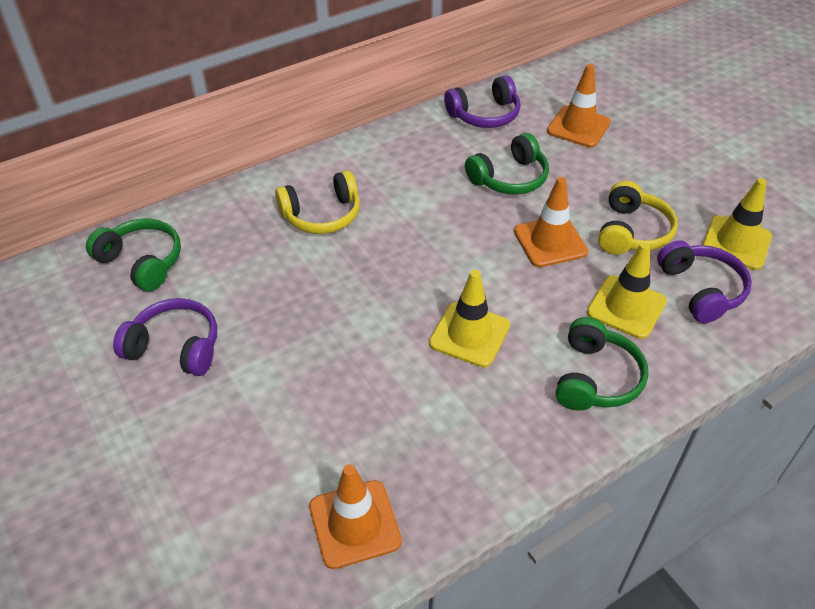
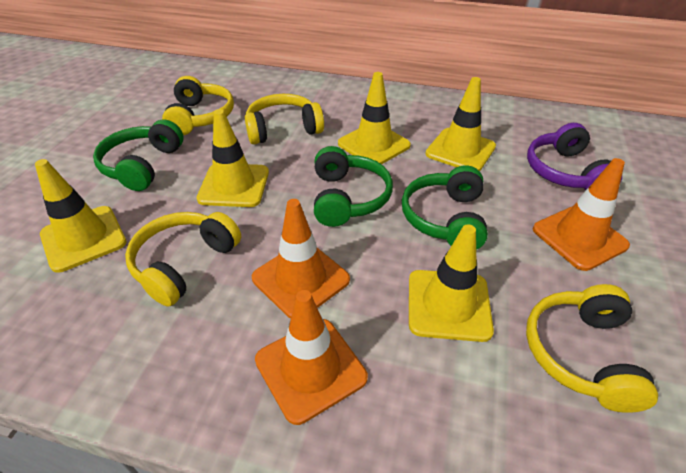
purple headphones: 3 -> 1
yellow headphones: 2 -> 4
yellow traffic cone: 3 -> 5

